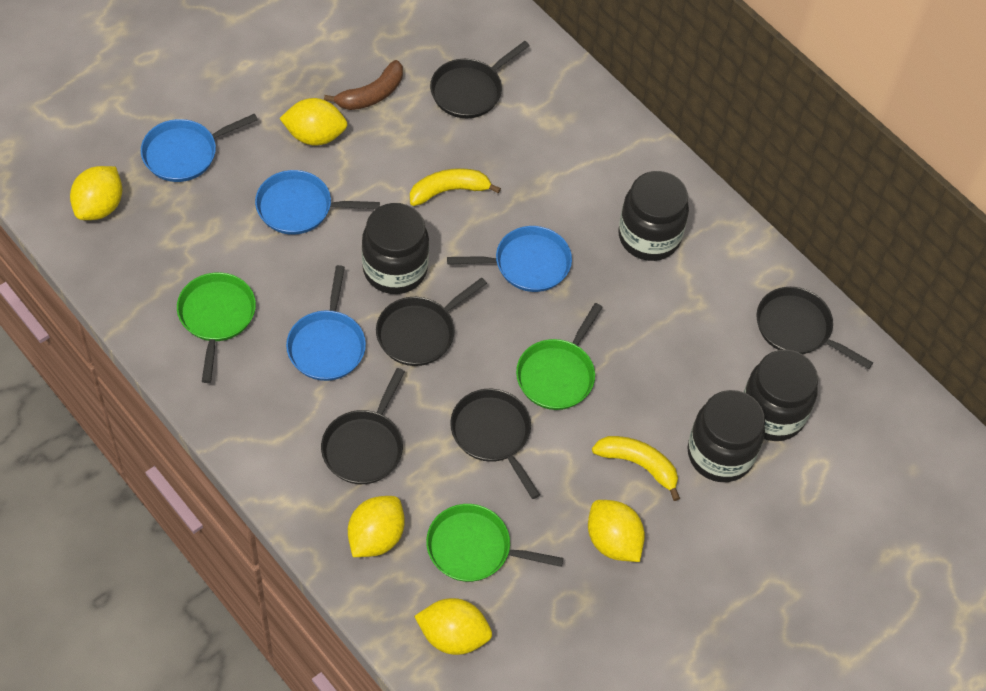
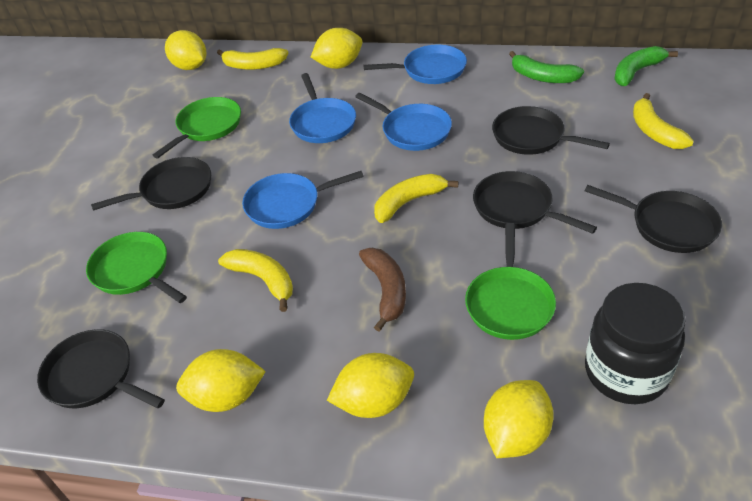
black jar: 4 -> 1
green banana: 0 -> 2
yellow banana: 2 -> 4

